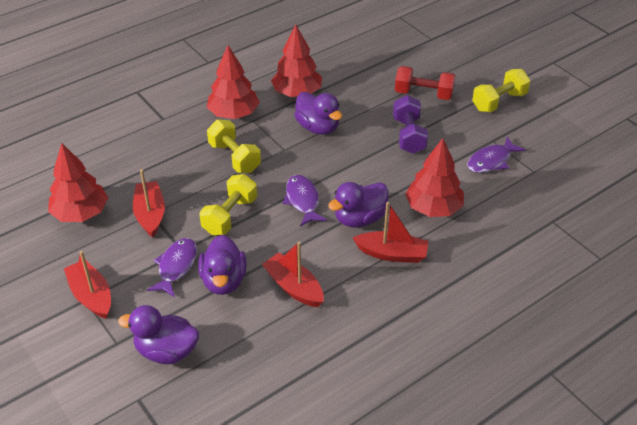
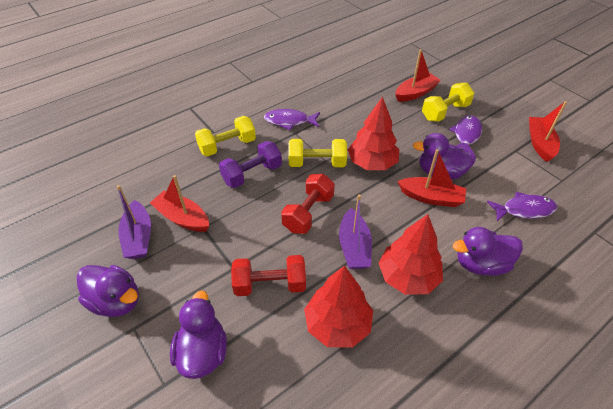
purple boat: 0 -> 2
red dumbbell: 1 -> 2
red tree: 4 -> 3

